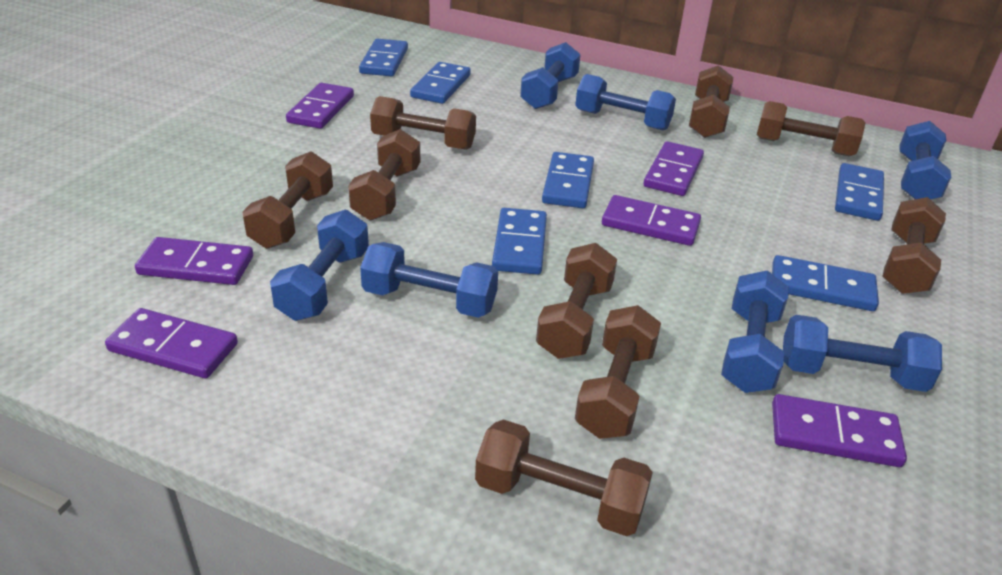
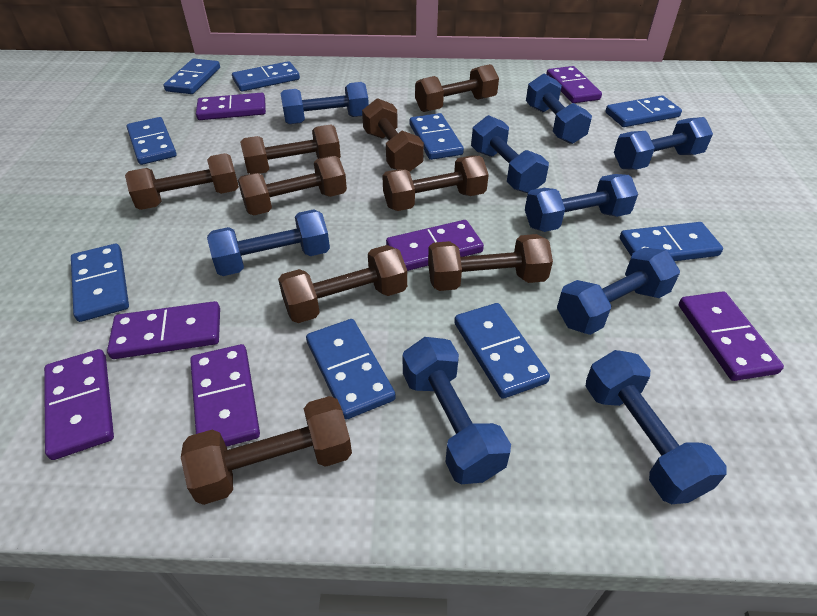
blue domino: 6 -> 9
blue dumbbell: 7 -> 9
purple domino: 6 -> 7

